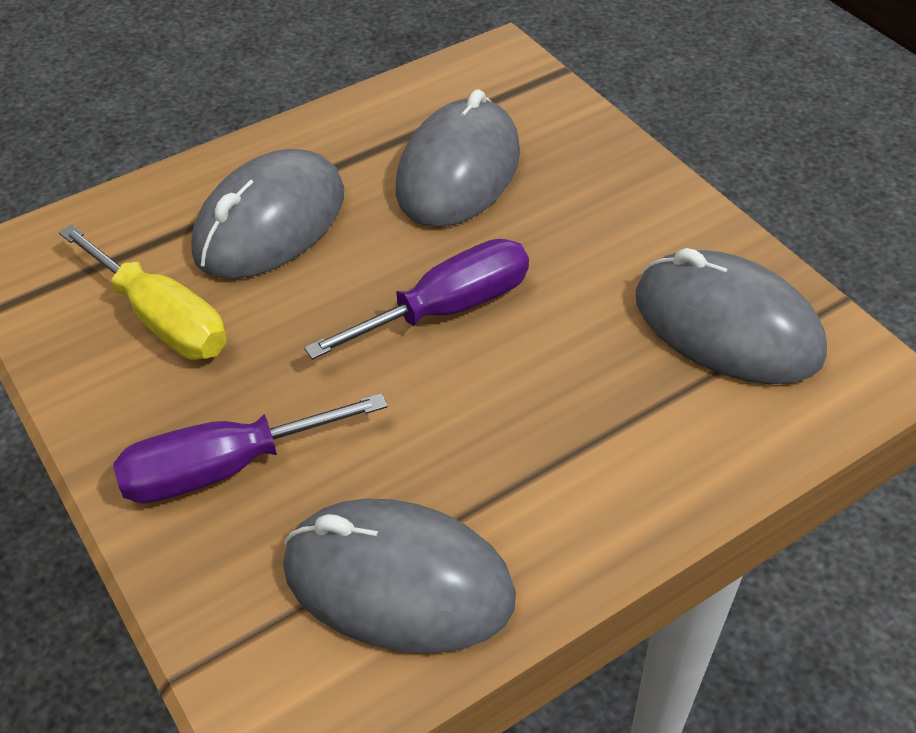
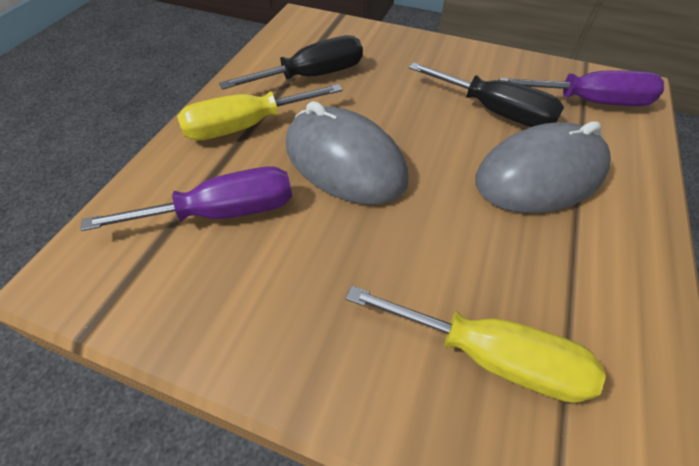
black screwdriver: 0 -> 2
grey mouse: 4 -> 2
yellow screwdriver: 1 -> 2

